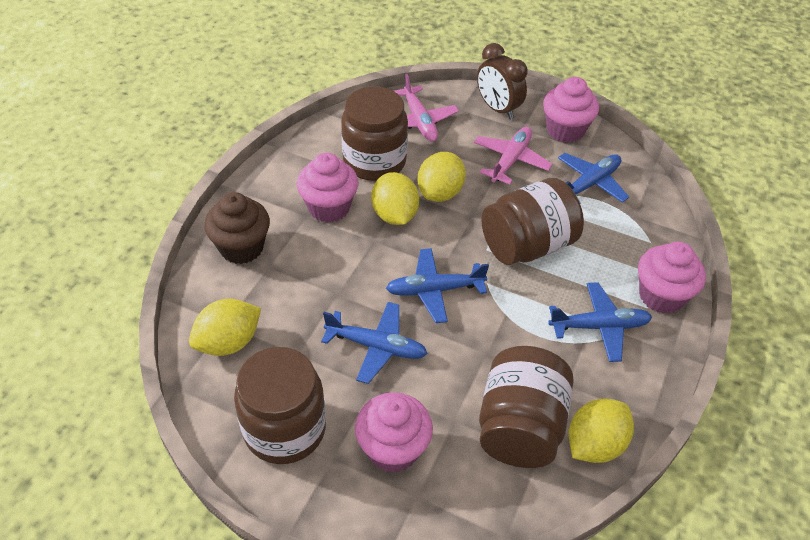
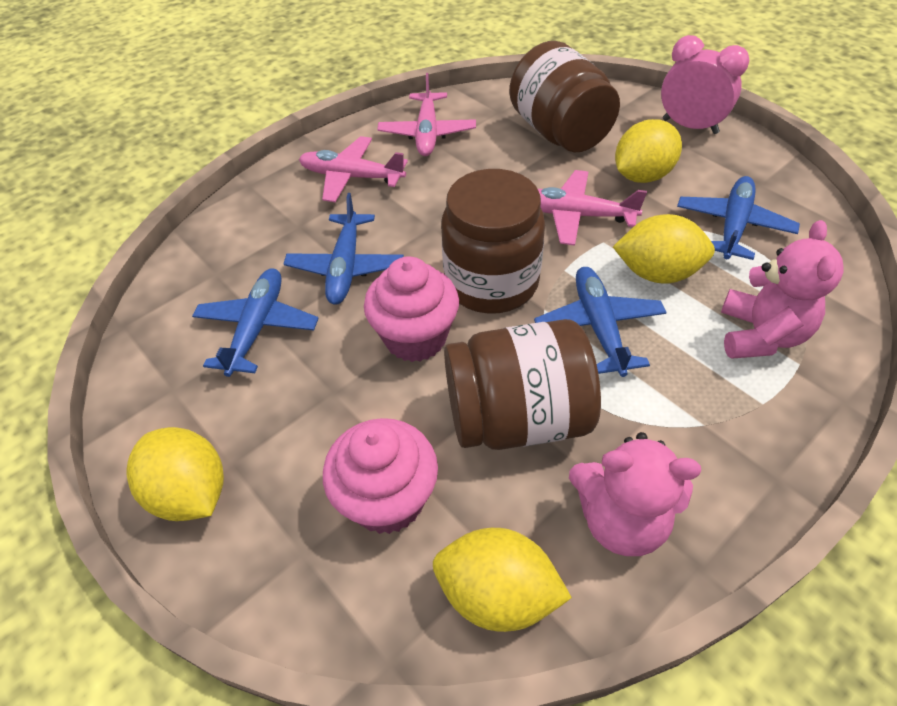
brown clock: 1 -> 0
brown cupcake: 1 -> 0
brown jar: 4 -> 3
pink clock: 0 -> 1
pink cupcake: 4 -> 2
pink plane: 2 -> 3
pink teddy bear: 0 -> 2

